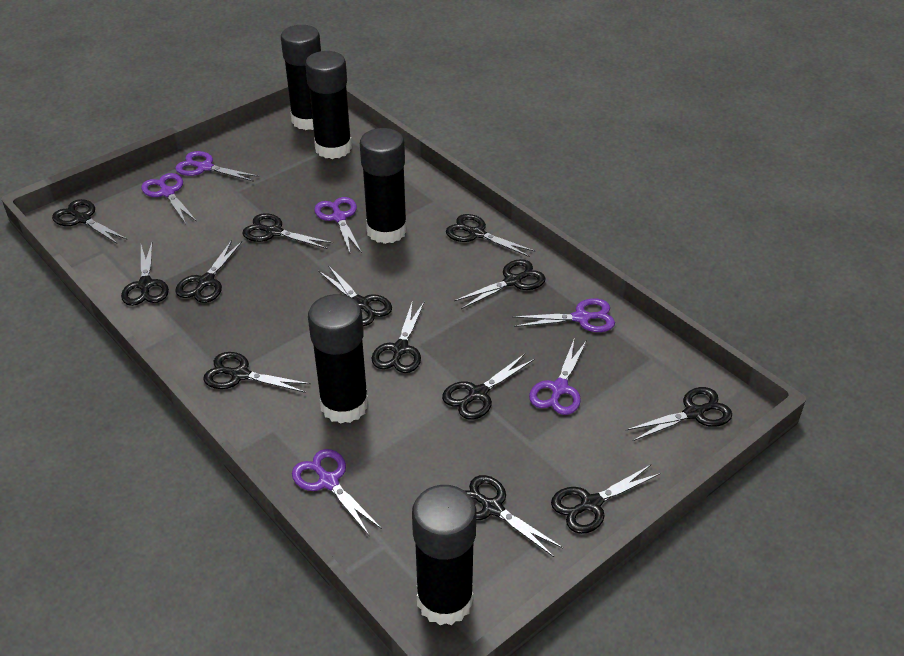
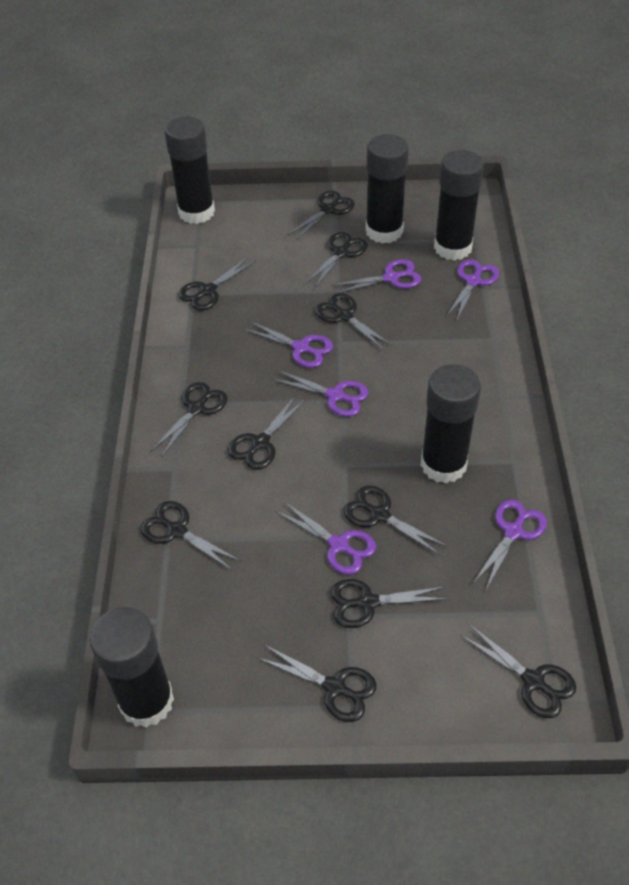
black scissors: 13 -> 11

